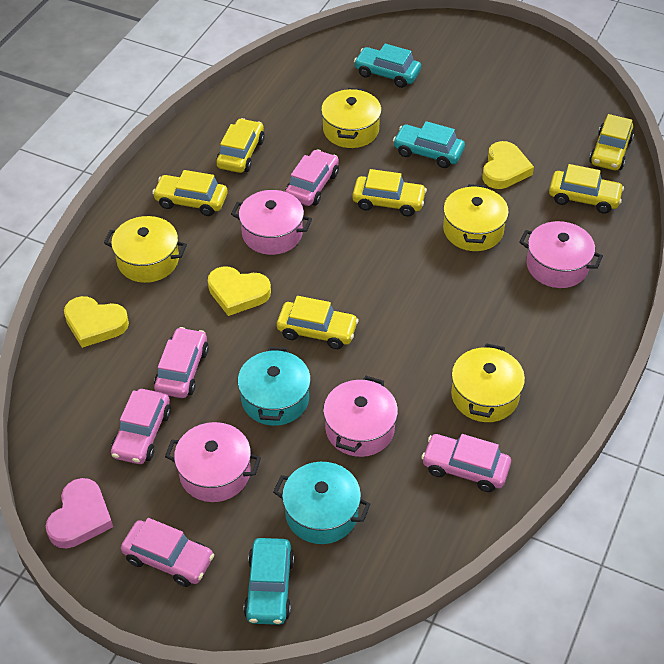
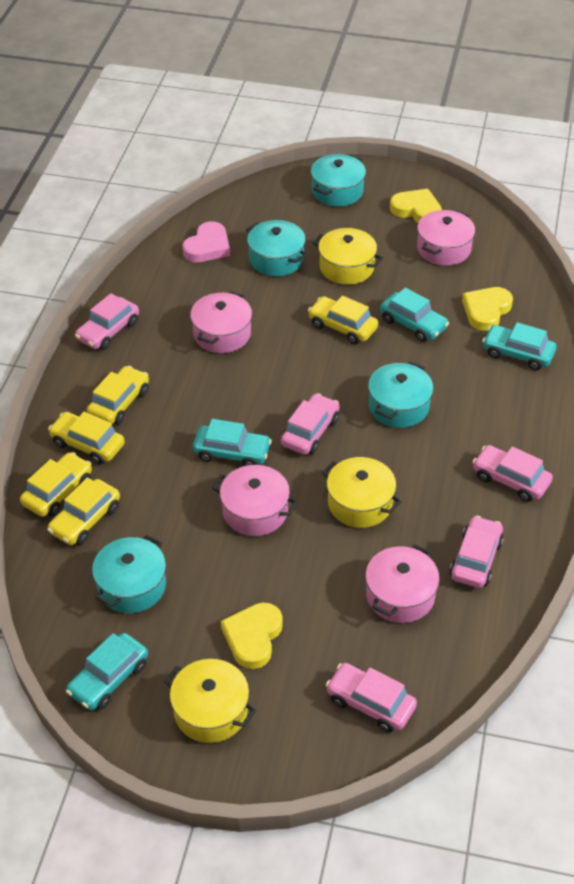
turquoise car: 3 -> 4
turquoise pot: 2 -> 4
yellow car: 6 -> 5
yellow pot: 4 -> 3

